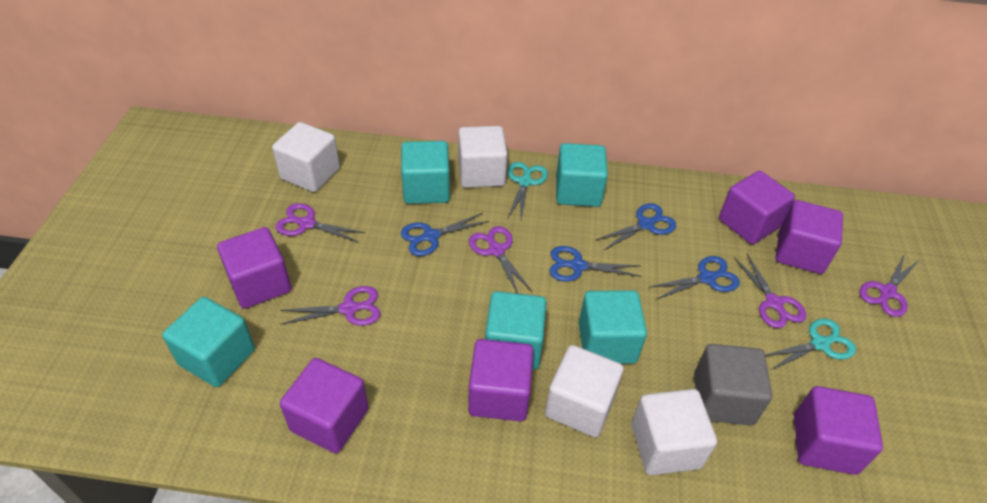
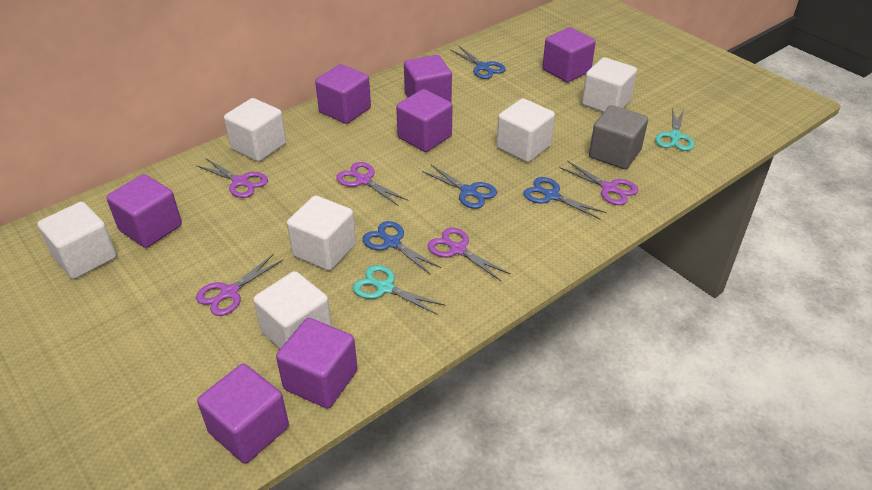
purple cube: 6 -> 7
turquoise cube: 5 -> 0
white cube: 4 -> 6

